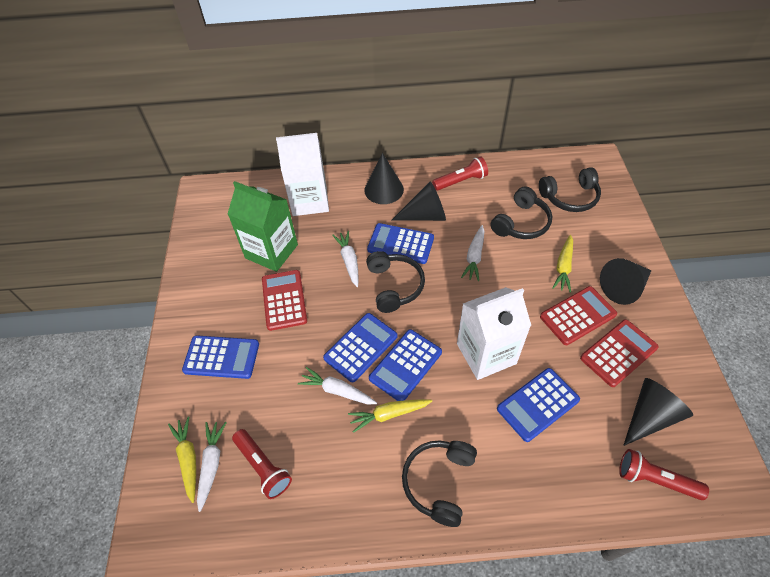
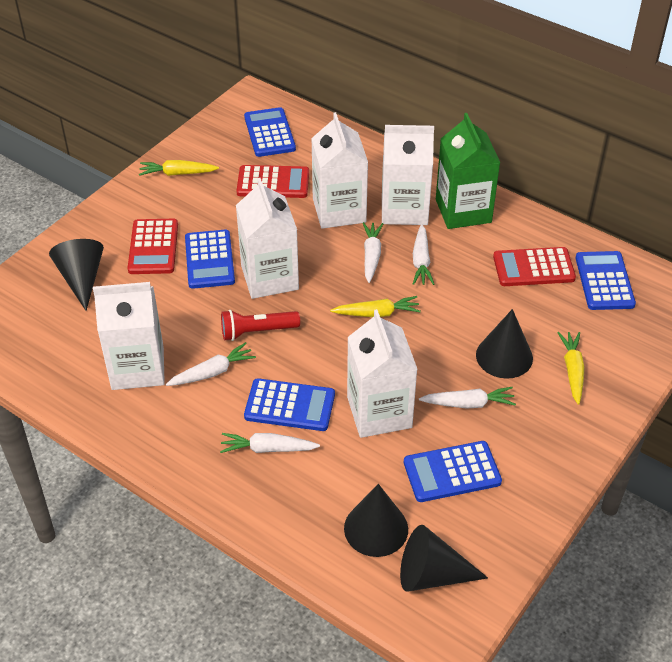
black headphones: 4 -> 0
red flashlight: 3 -> 1
white carrot: 4 -> 5
white carton: 2 -> 5

